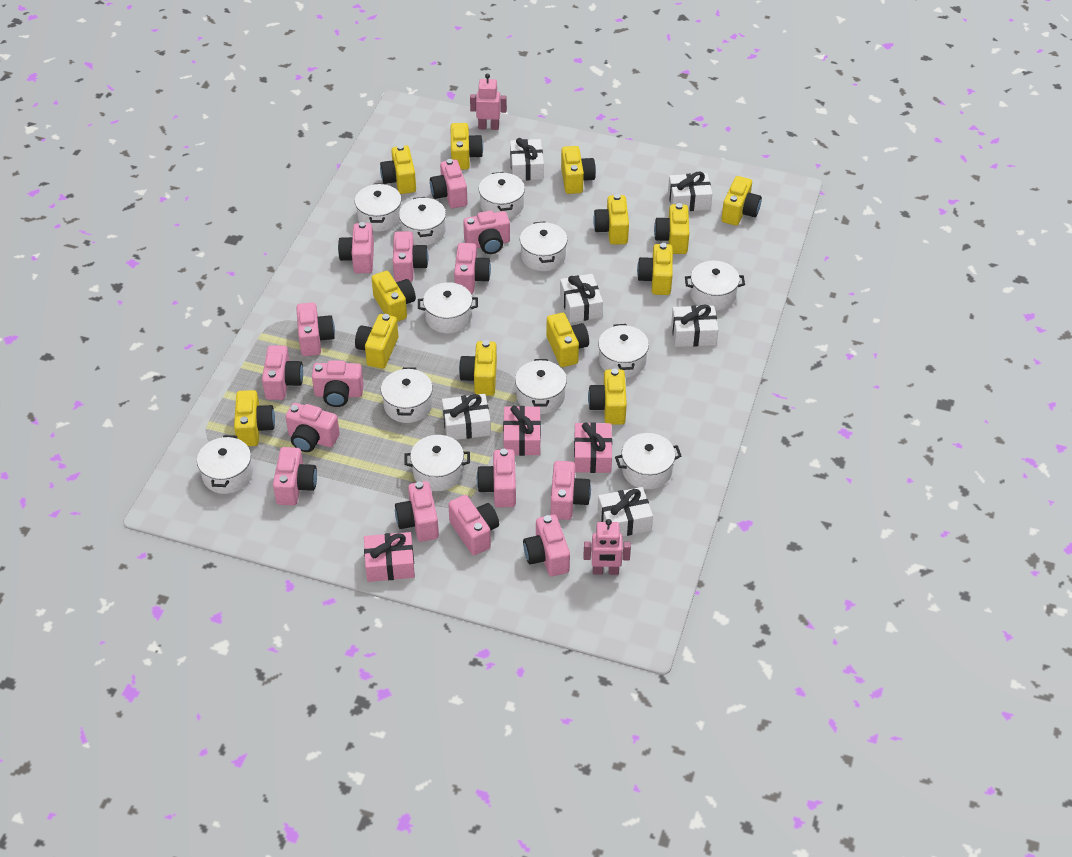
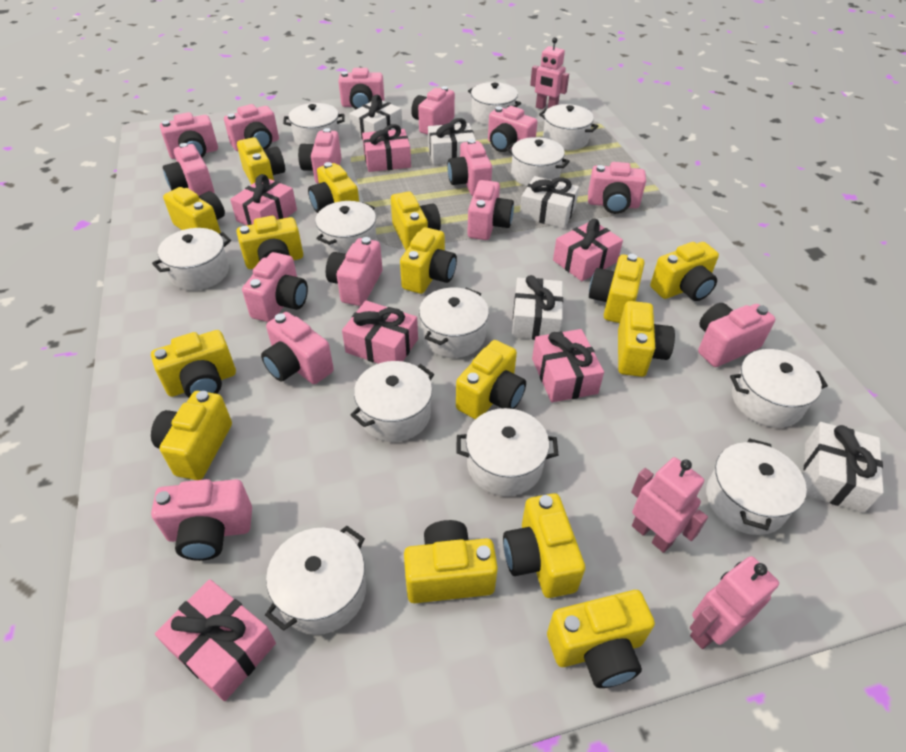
pink gift: 3 -> 6
pink robot: 2 -> 3
white gift: 6 -> 5
yellow camera: 13 -> 15

